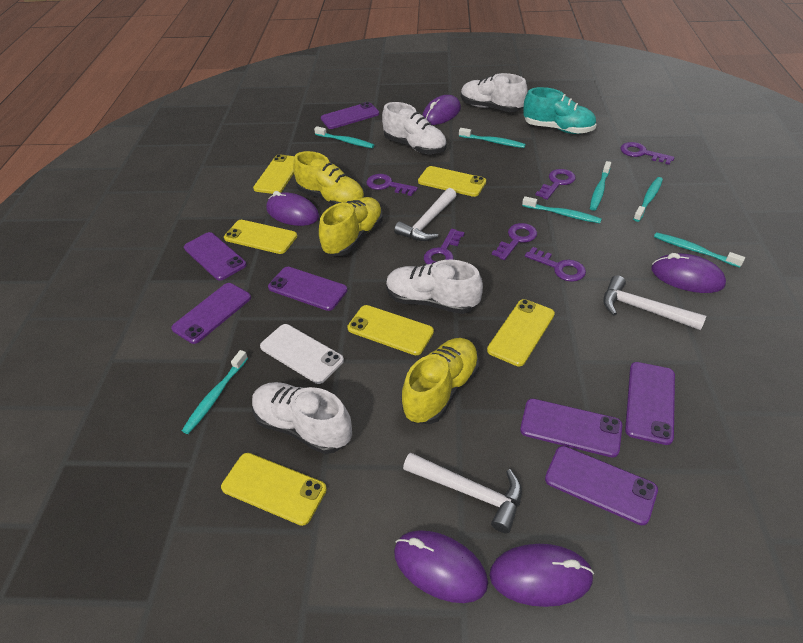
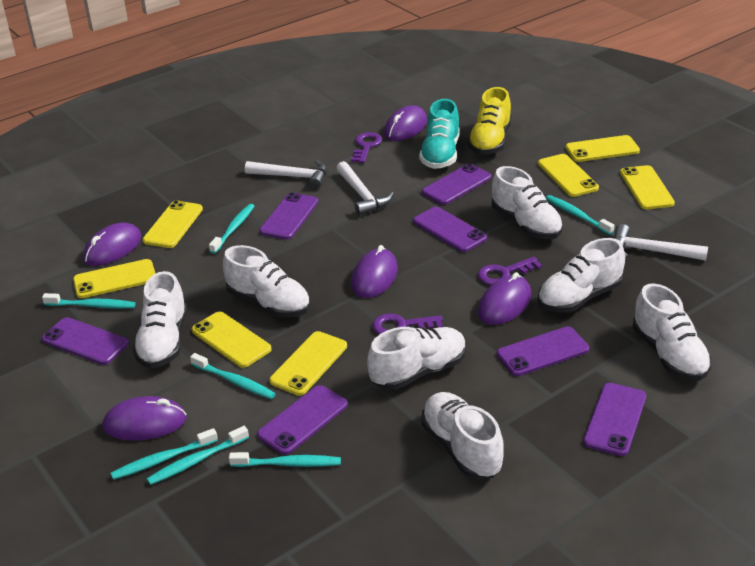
purple key: 6 -> 3
white phone: 1 -> 0
white shoe: 4 -> 7
yellow phone: 6 -> 7
yellow shoe: 3 -> 1

